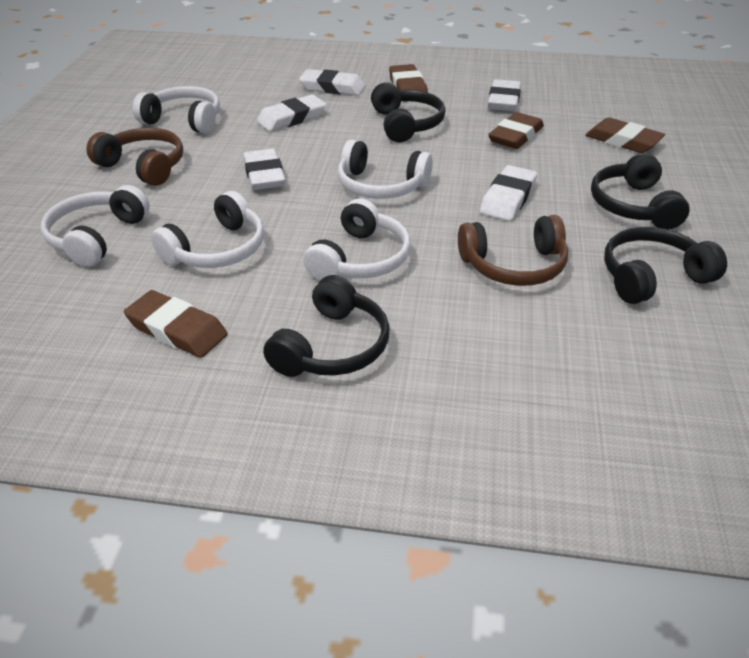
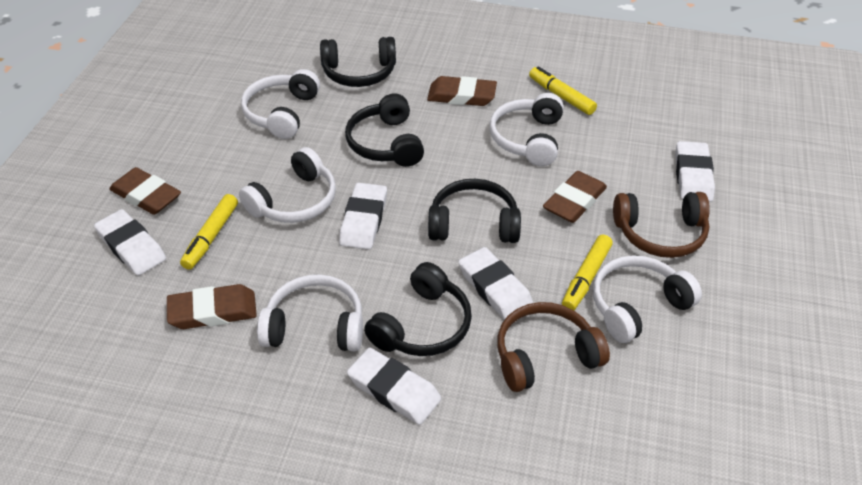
yellow marker: 0 -> 3

